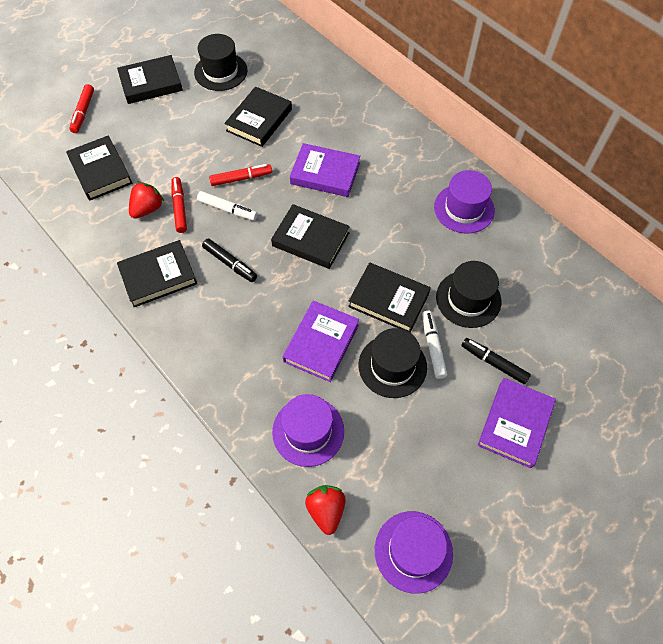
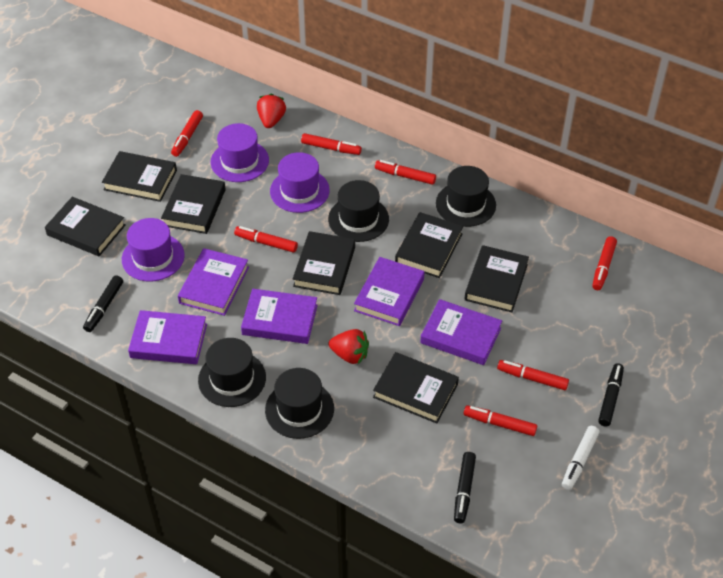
black book: 6 -> 7
black hat: 3 -> 4
black marker: 2 -> 3
purple book: 3 -> 5
red marker: 3 -> 7
white marker: 2 -> 1

